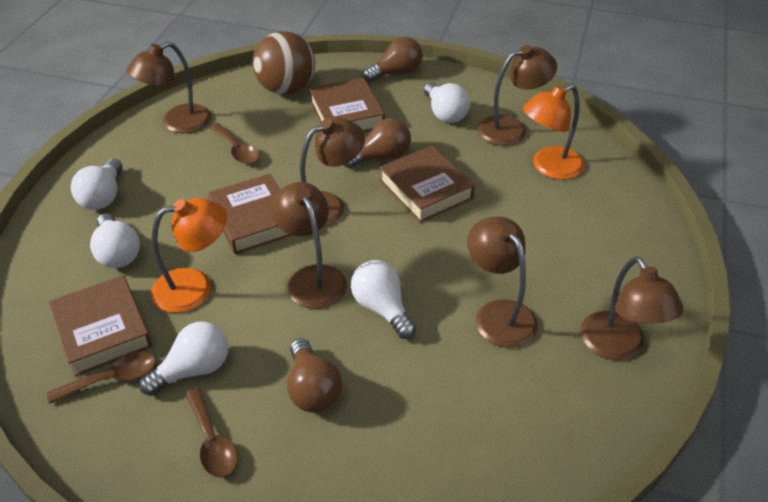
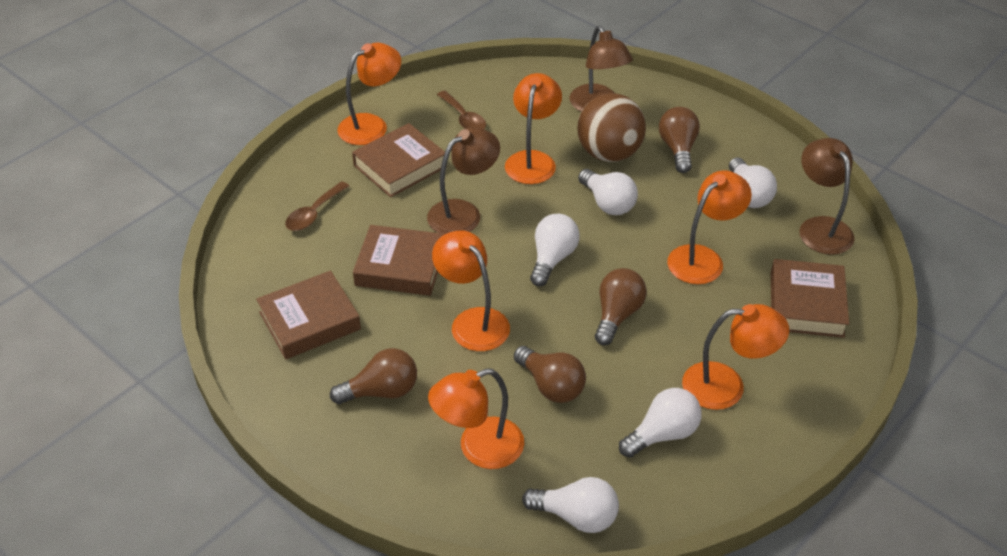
brown lamp: 6 -> 3
brown light bulb: 3 -> 4
brown spoon: 3 -> 2
orange lamp: 2 -> 6

